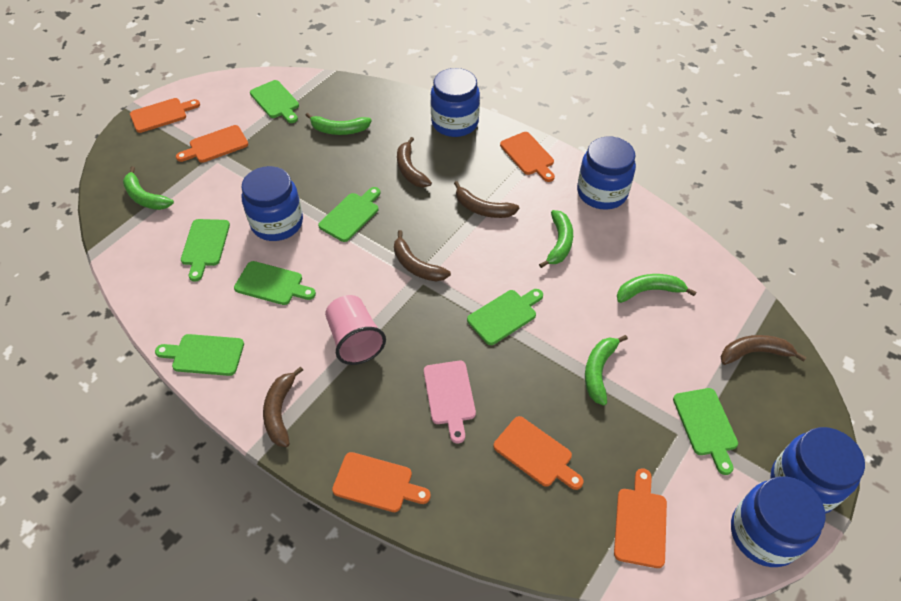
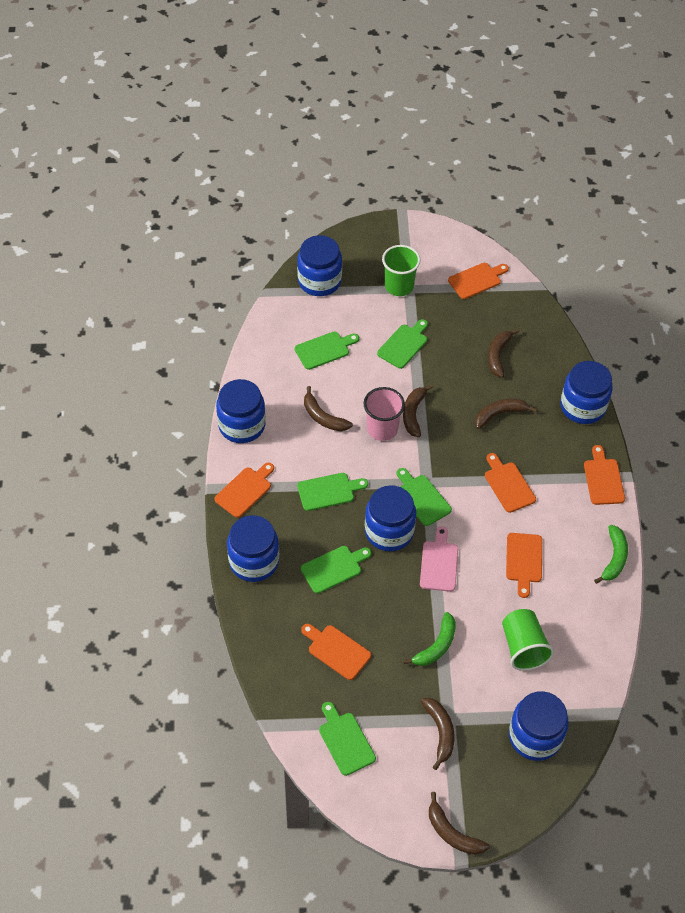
blue jar: 5 -> 6
brown banana: 5 -> 6
green banana: 5 -> 2
green cup: 0 -> 2
green cutting board: 7 -> 6

